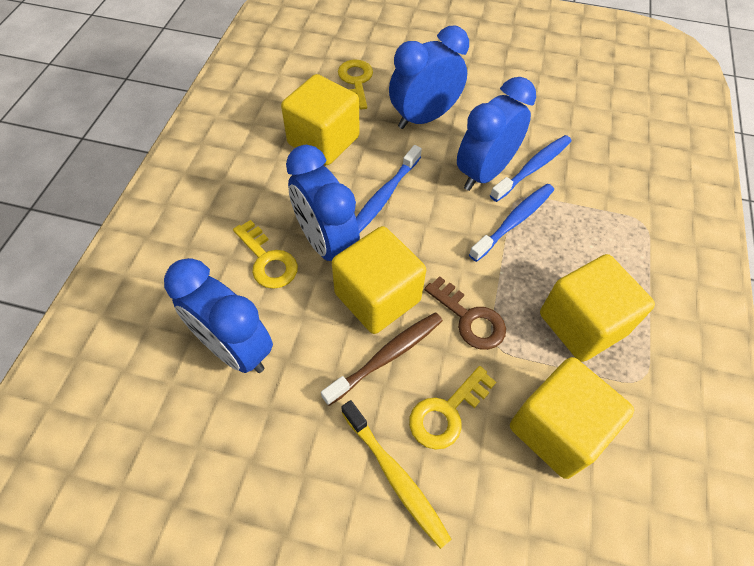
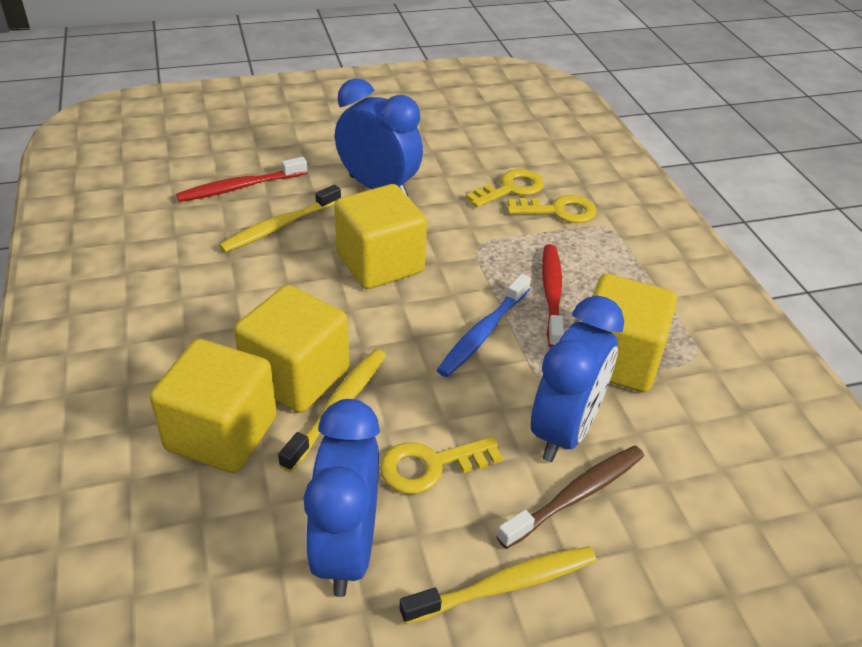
blue clock: 4 -> 3
blue toothbrush: 3 -> 1
brown key: 1 -> 0
red toothbrush: 0 -> 2
yellow toothbrush: 1 -> 3

